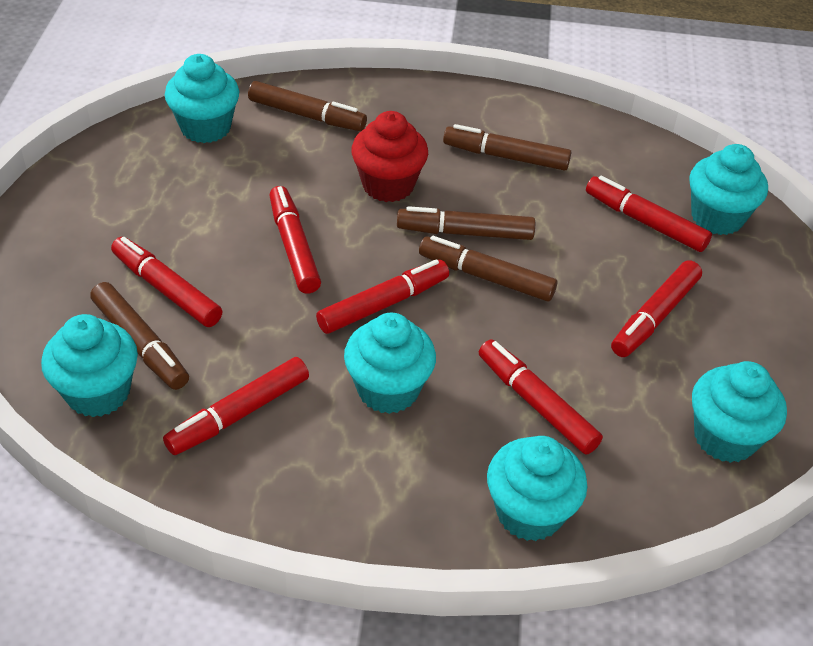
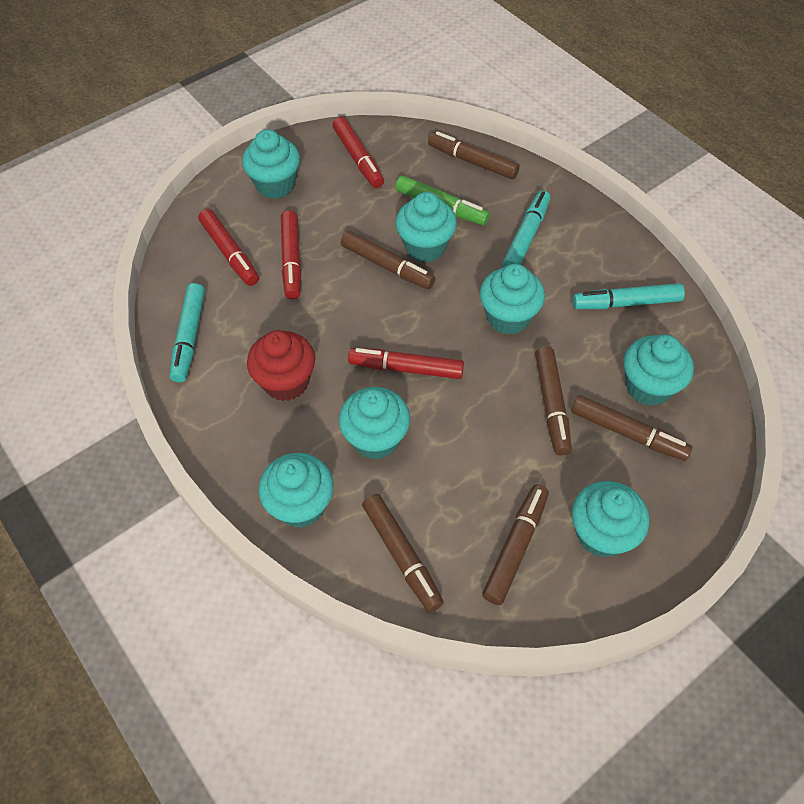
brown marker: 5 -> 6
green marker: 0 -> 1
red marker: 7 -> 4
turquoise cupcake: 6 -> 7
turquoise marker: 0 -> 3

